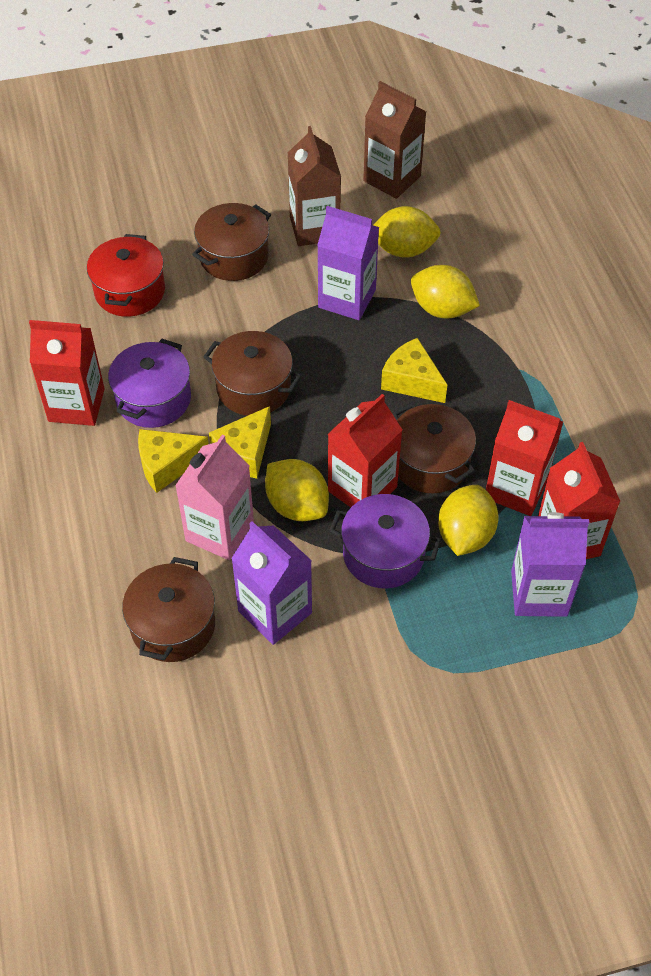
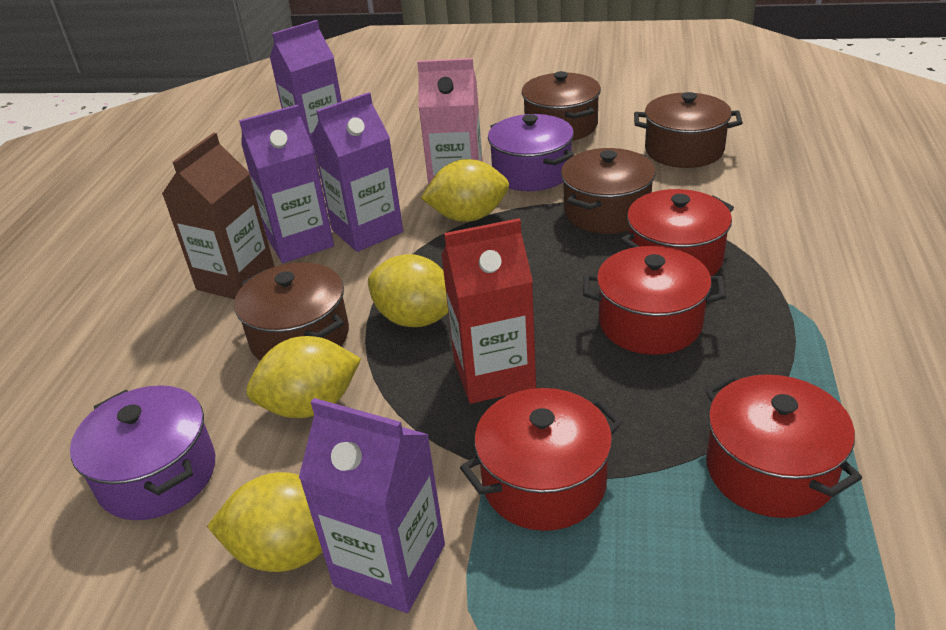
brown carton: 2 -> 1
purple carton: 3 -> 4
red carton: 4 -> 1
red pot: 1 -> 4
yellow cheese: 3 -> 0

